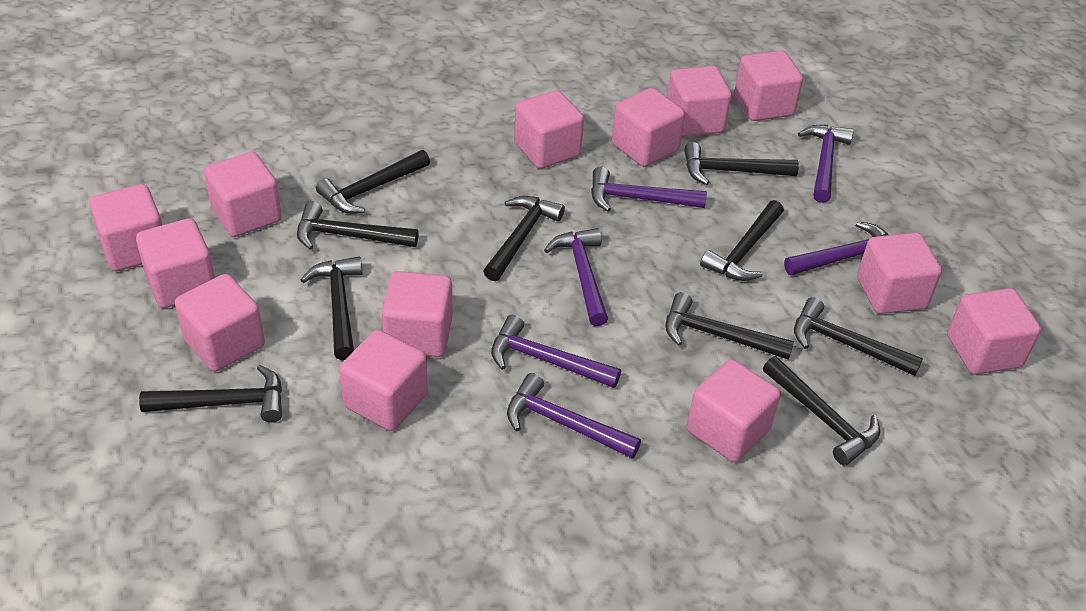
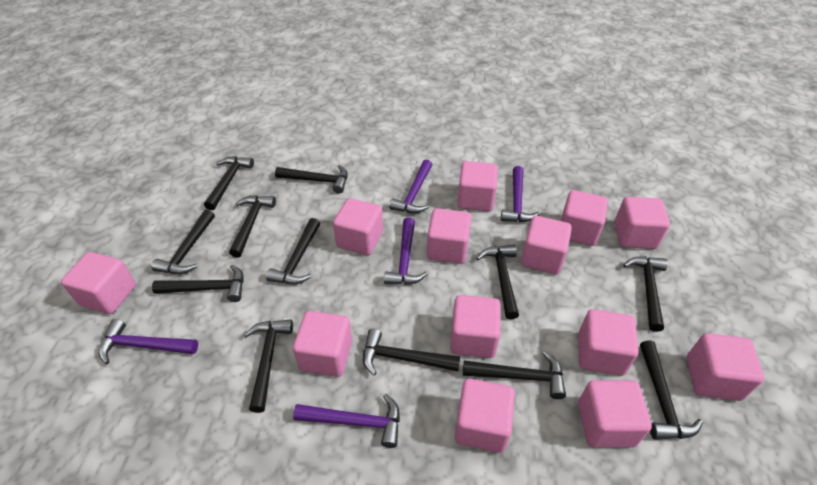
black hammer: 10 -> 12
purple hammer: 6 -> 5

